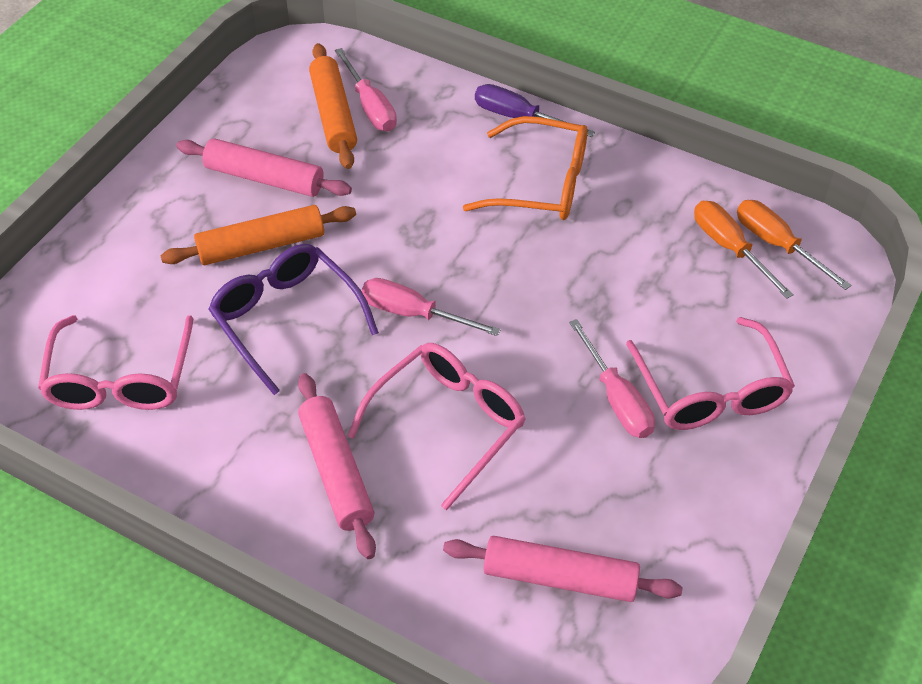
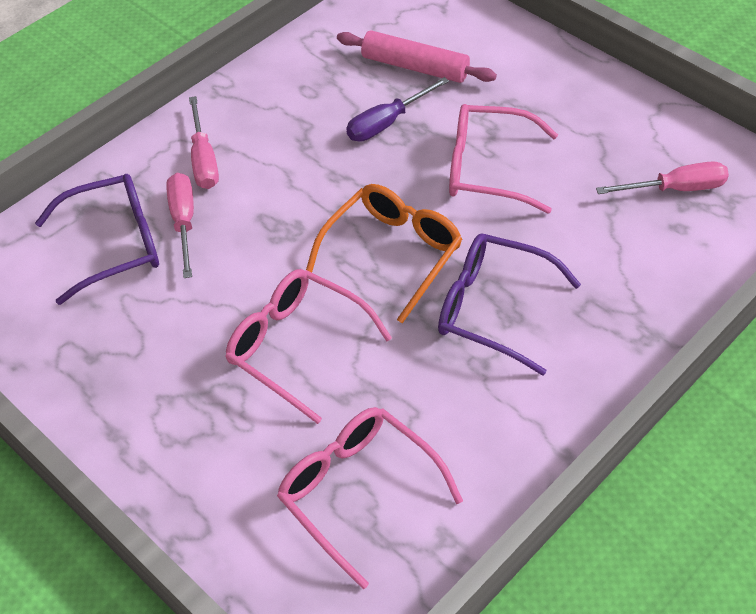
orange rolling pin: 2 -> 0
orange screwdriver: 2 -> 0
pink rolling pin: 3 -> 1
purple glasses: 1 -> 2

